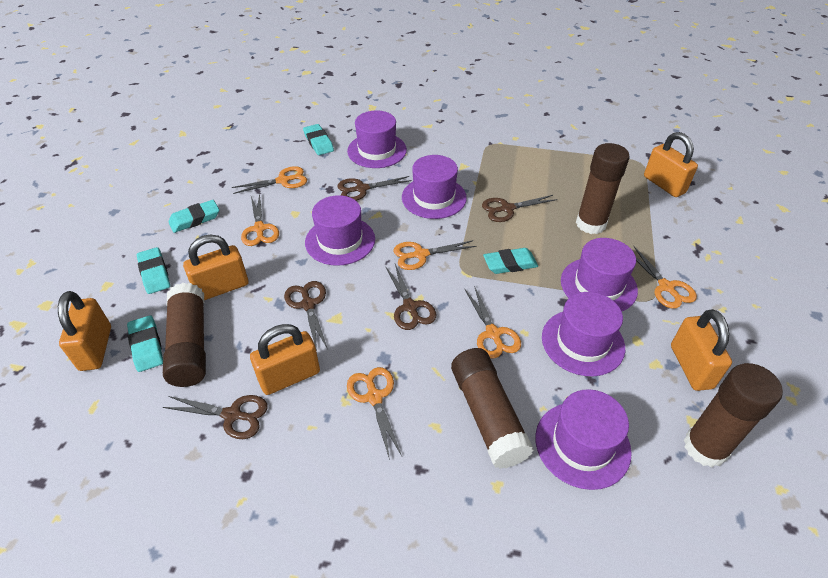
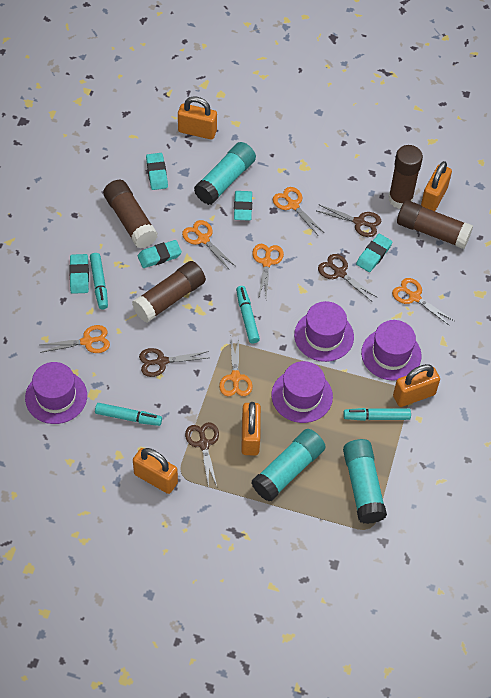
brown scissors: 5 -> 4
purple hat: 6 -> 4
turquoise glue stick: 0 -> 3
turquoise marker: 0 -> 4

